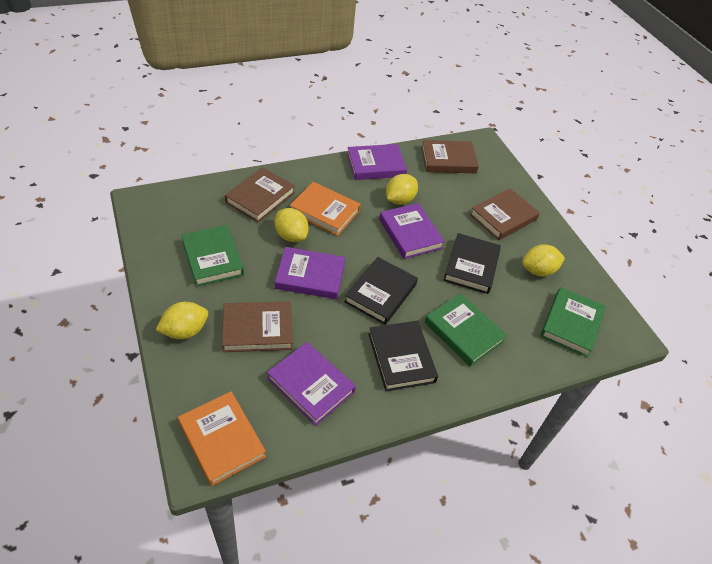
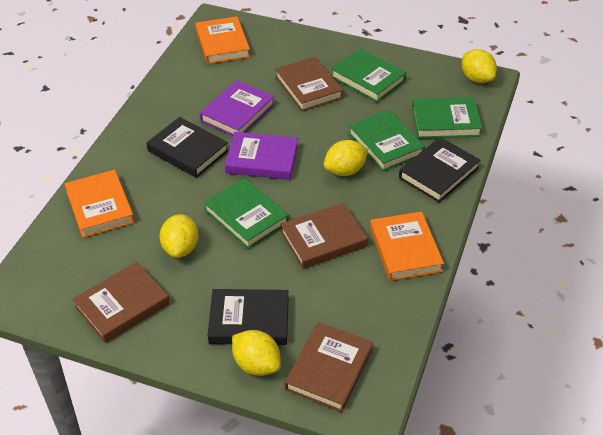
green book: 3 -> 4
orange book: 2 -> 3
purple book: 4 -> 2

